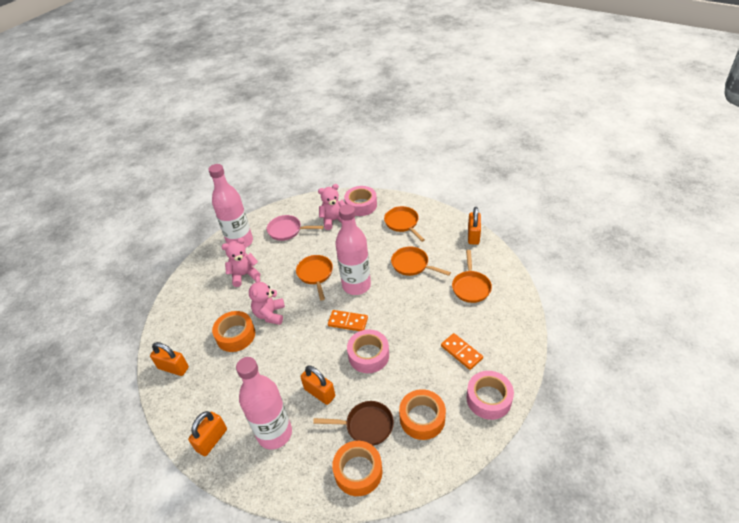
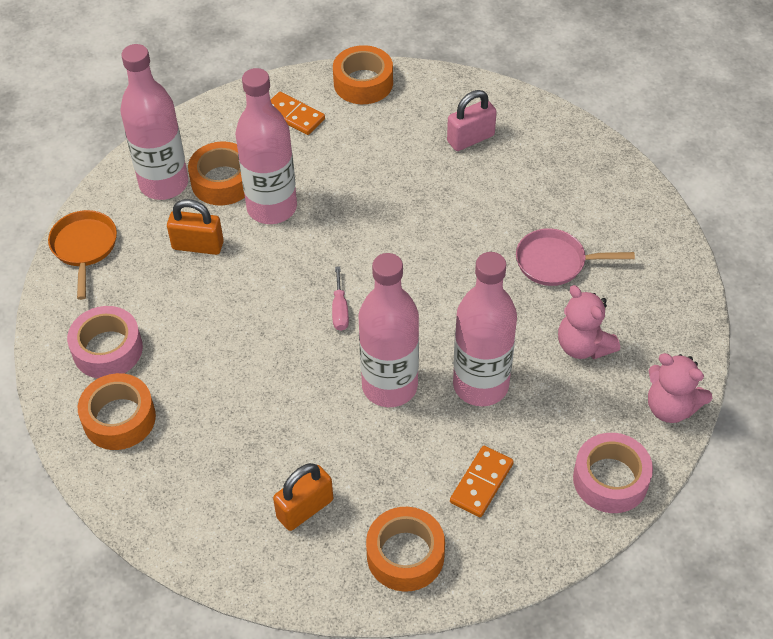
brown pan: 1 -> 0
orange padlock: 4 -> 2
orange pan: 4 -> 1
orange tape: 3 -> 4
pink bottle: 3 -> 4
pink padlock: 0 -> 1
pink screwdriver: 0 -> 1
pink tape: 3 -> 2
pink teddy bear: 3 -> 2

